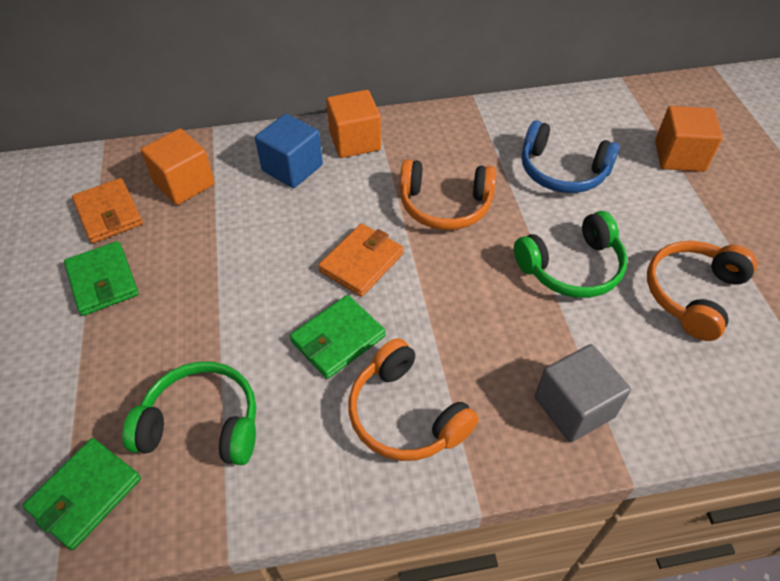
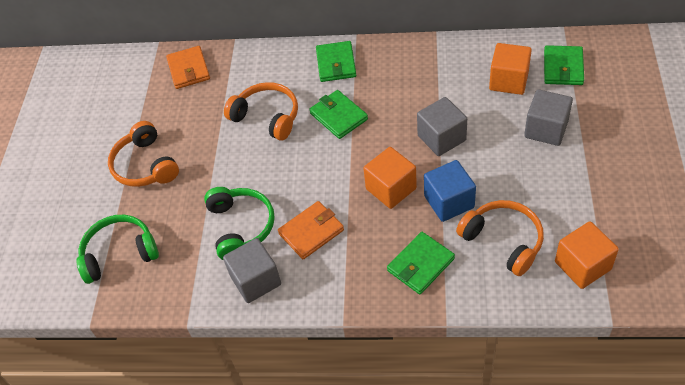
blue headphones: 1 -> 0
green wallet: 3 -> 4
grey cube: 1 -> 3

